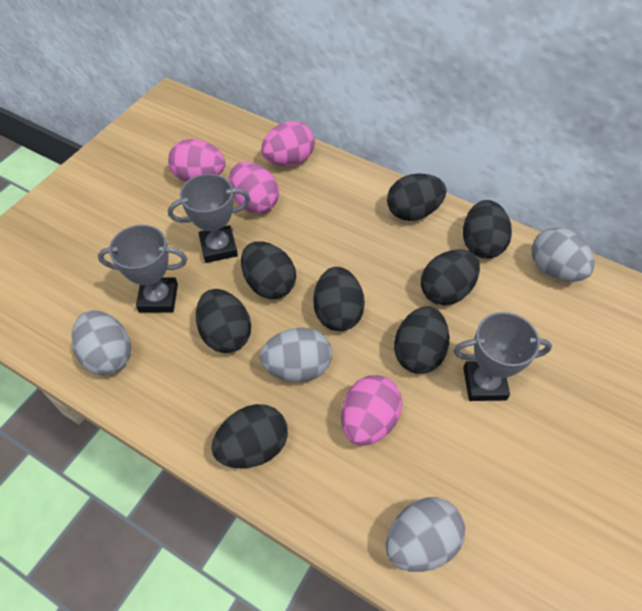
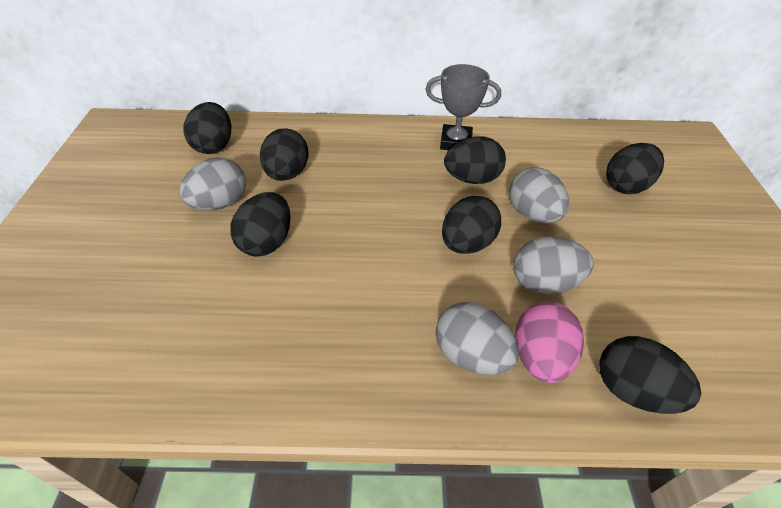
black egg: 8 -> 7
grey trophy: 3 -> 1
pink egg: 4 -> 1

